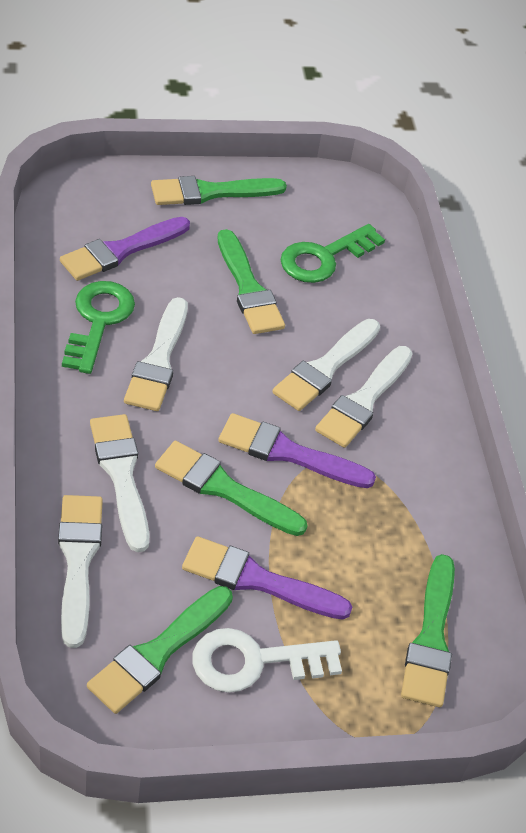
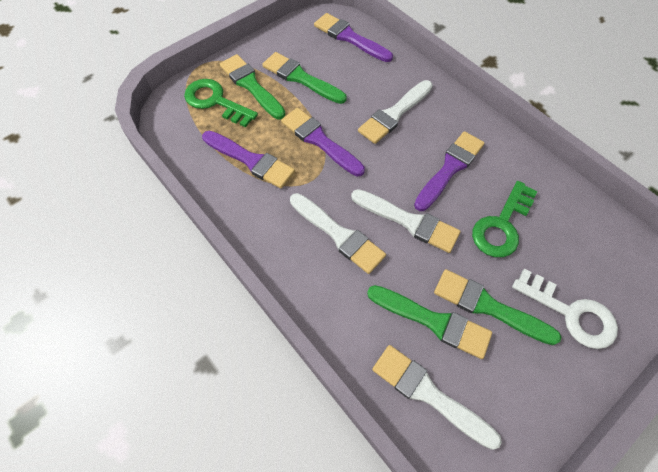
green brush: 5 -> 4
purple brush: 3 -> 4
white brush: 5 -> 4

